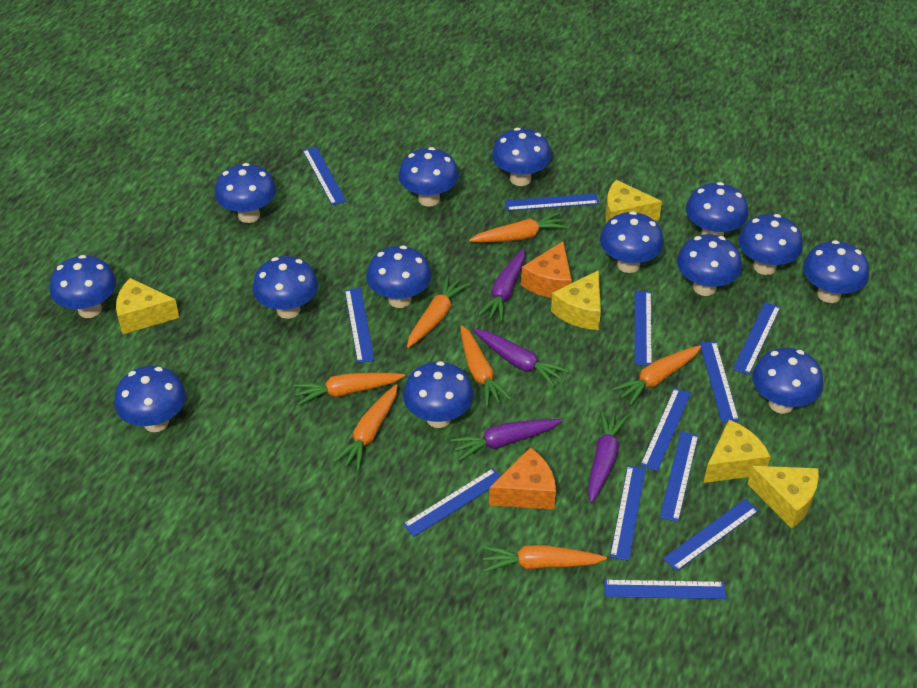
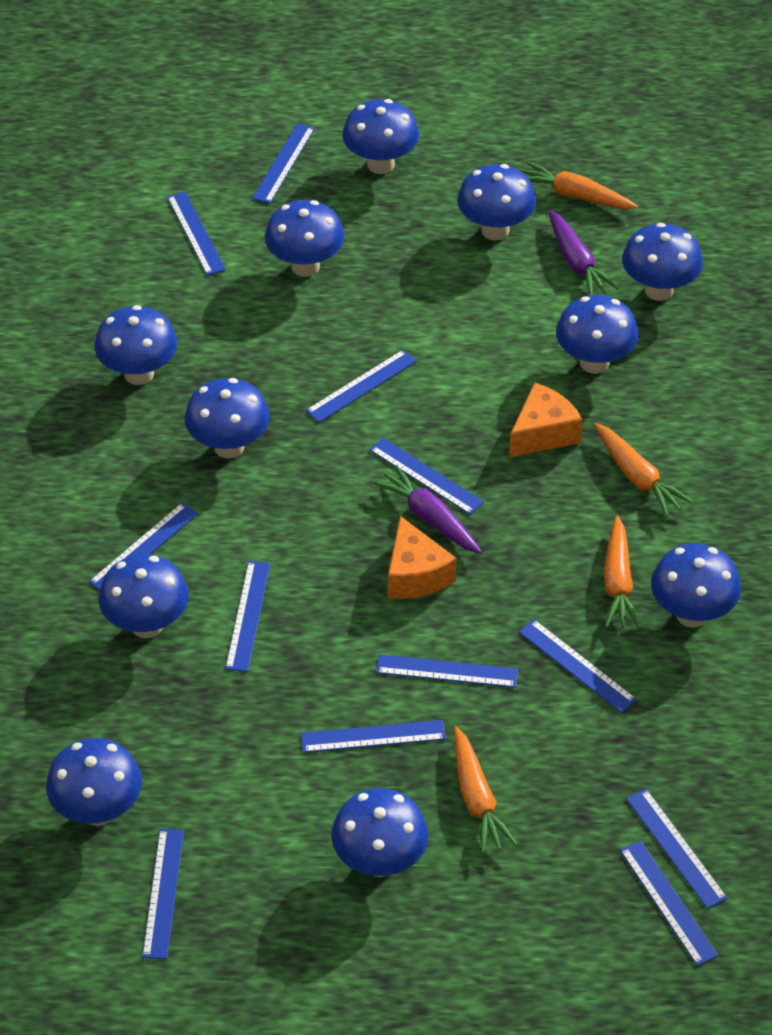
blue mushroom: 14 -> 11
orange carrot: 7 -> 4
purple carrot: 4 -> 2
yellow cheese: 5 -> 0

